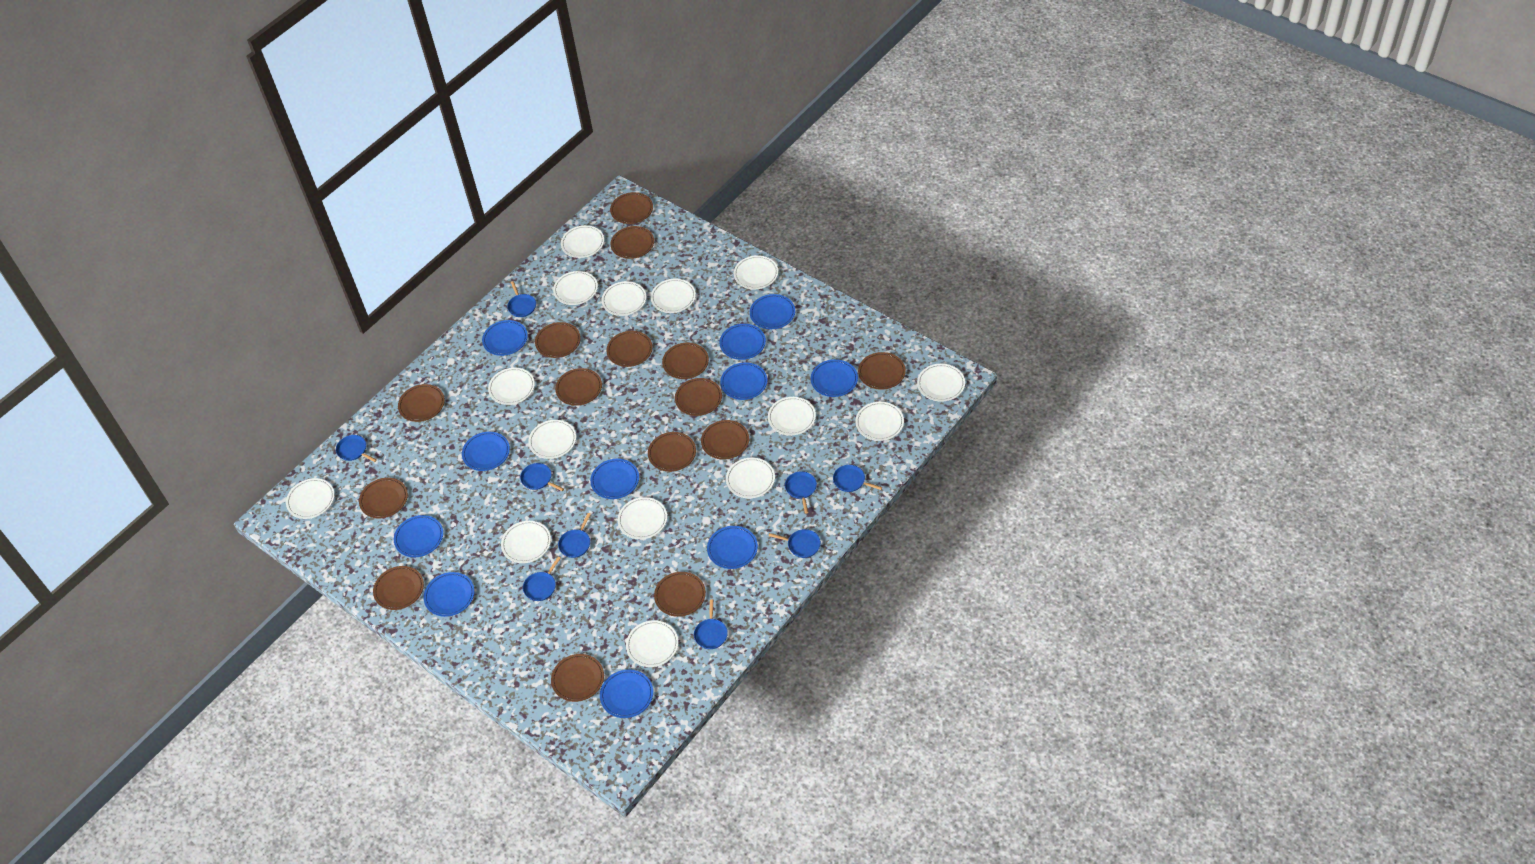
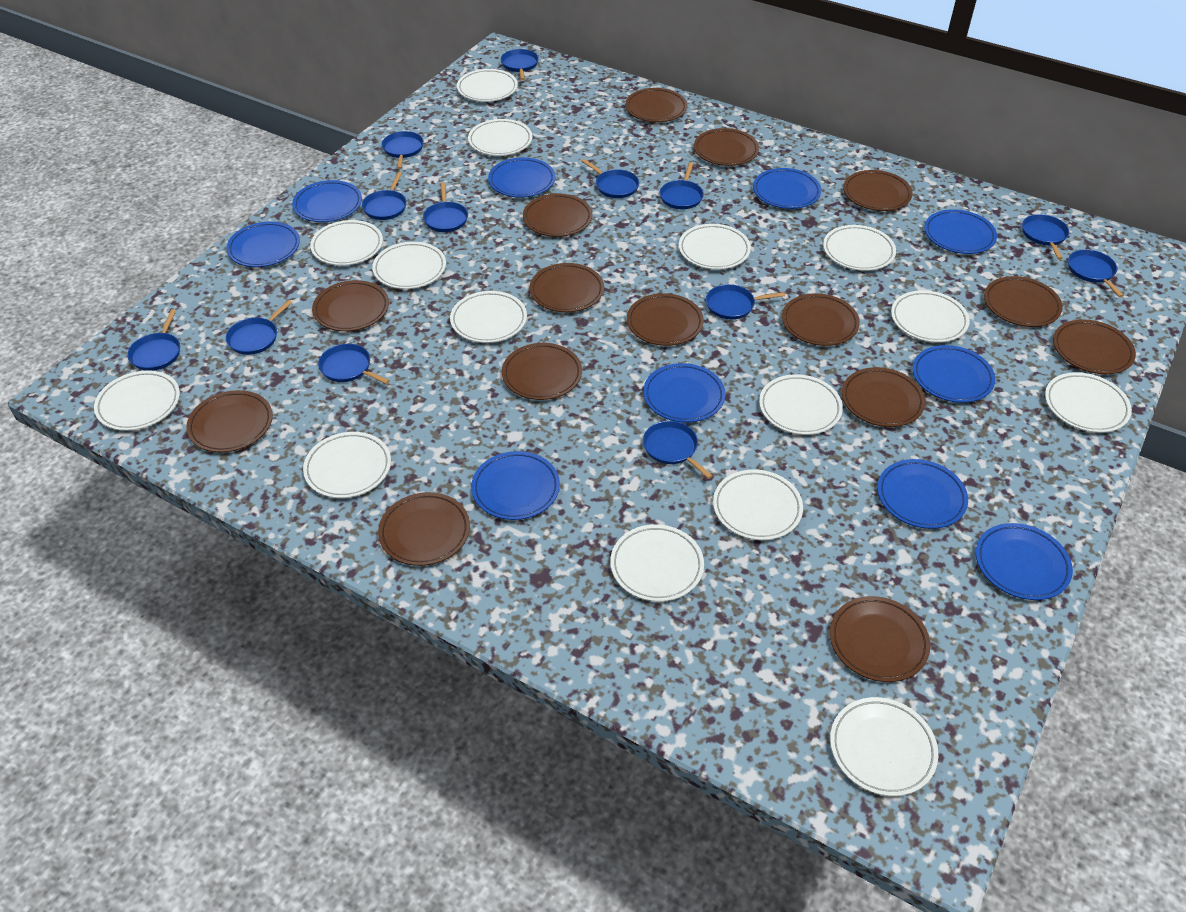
blue pan: 9 -> 13
blue plate: 11 -> 10

